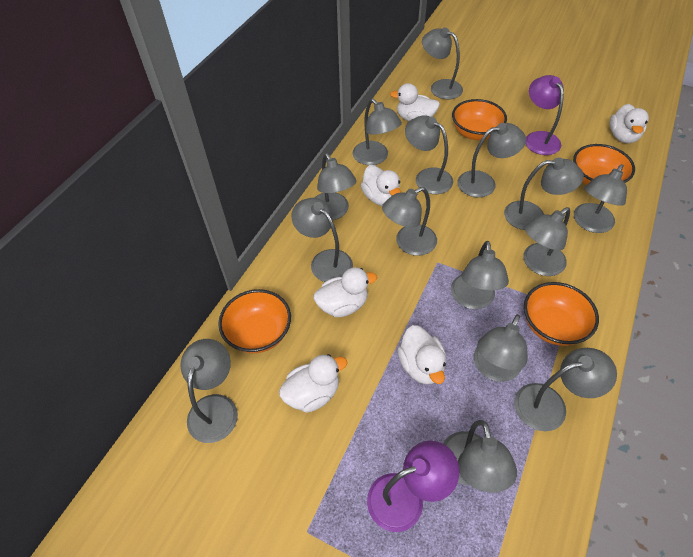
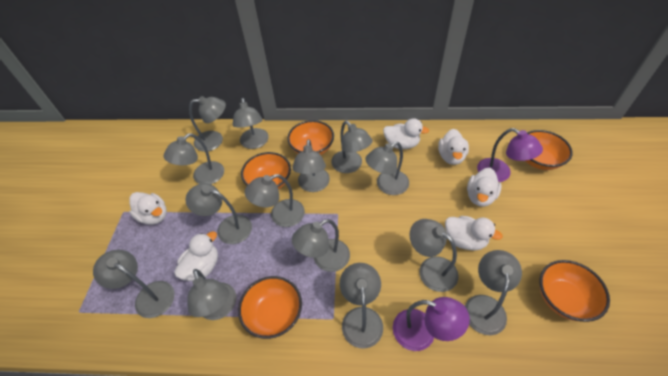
grey lamp: 15 -> 14
orange bowl: 4 -> 5

